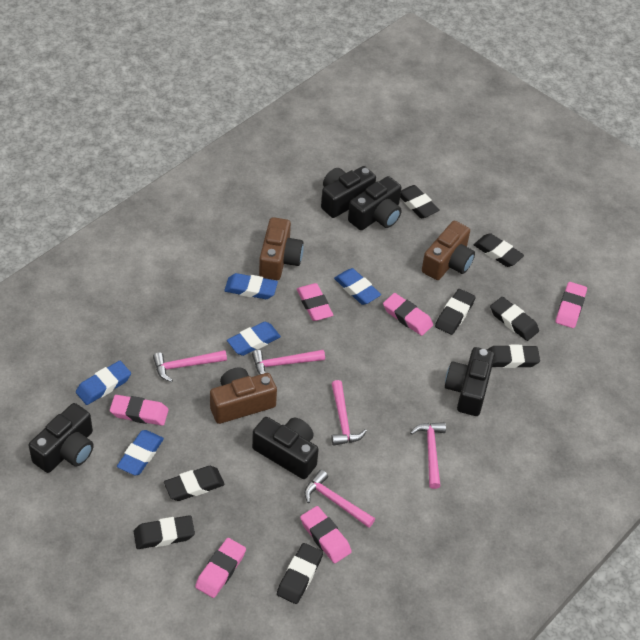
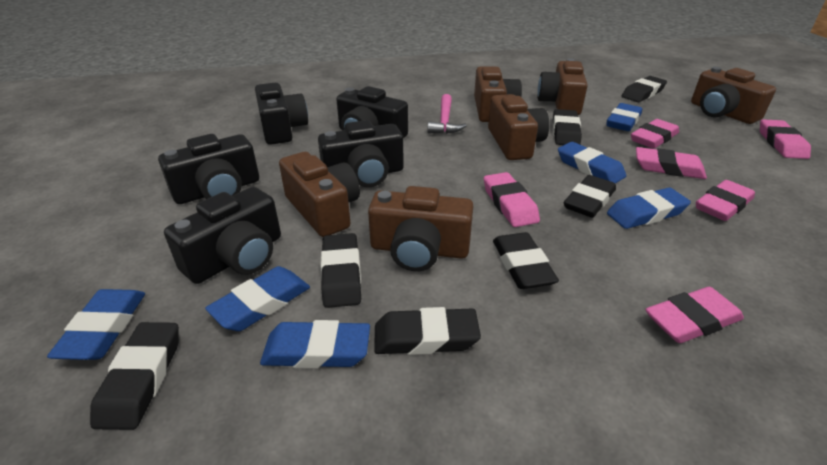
black eraser: 8 -> 7
blue eraser: 5 -> 6
brown camera: 3 -> 6
pink hammer: 5 -> 1

